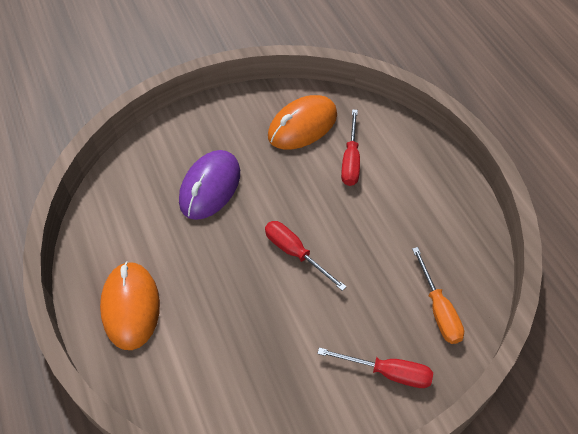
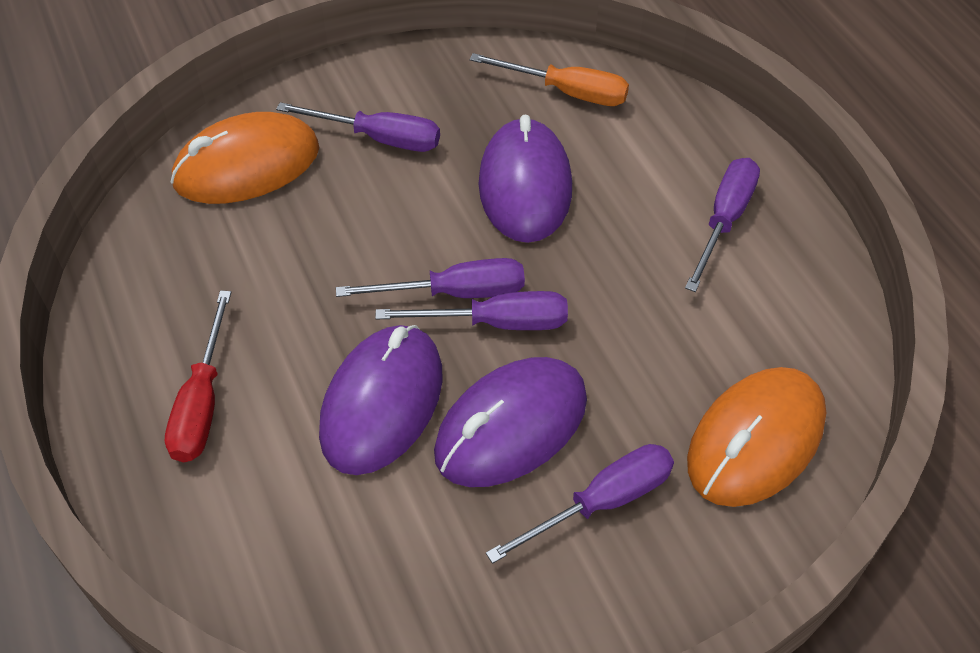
purple mouse: 1 -> 3
purple screwdriver: 0 -> 5
red screwdriver: 3 -> 1

